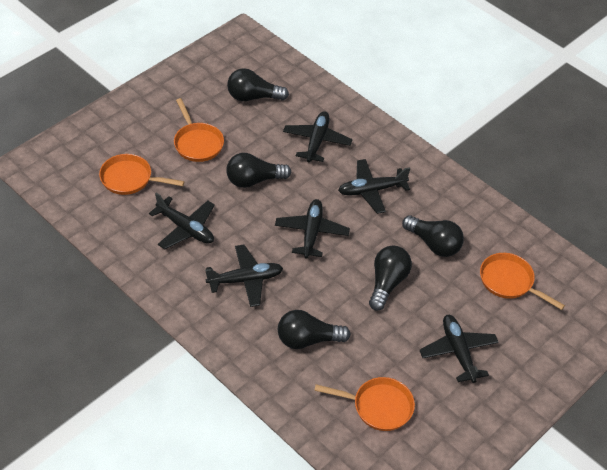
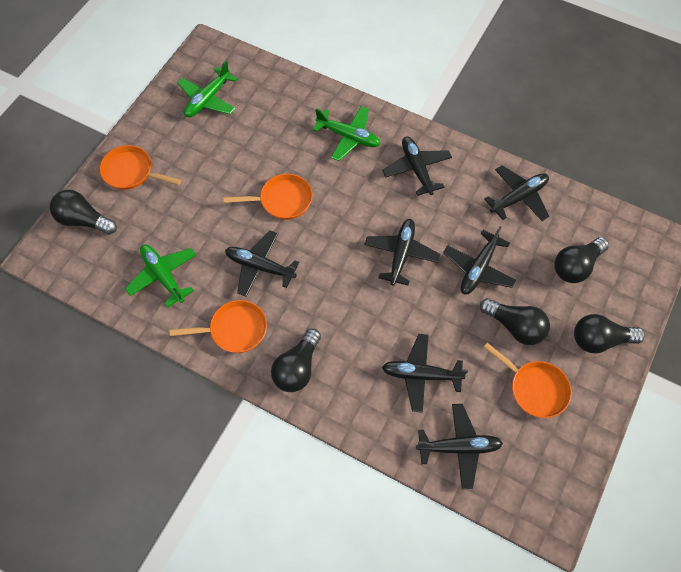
black plane: 6 -> 7
green plane: 0 -> 3

